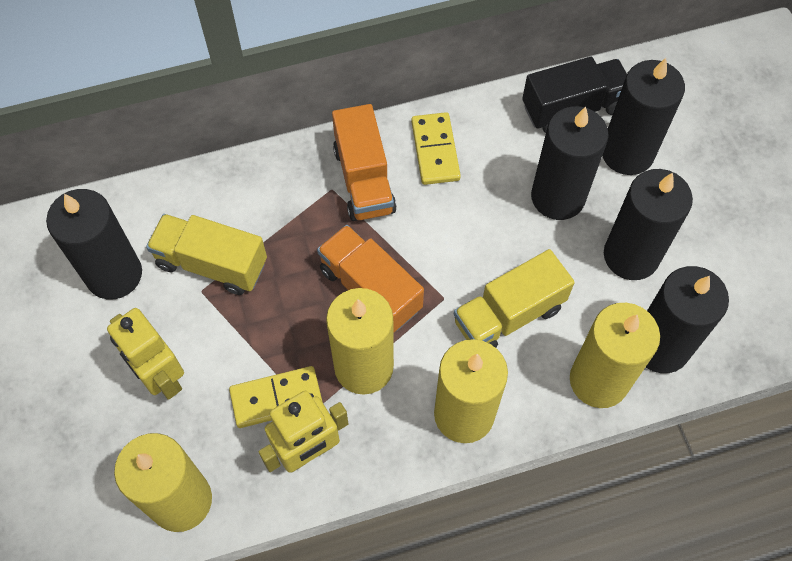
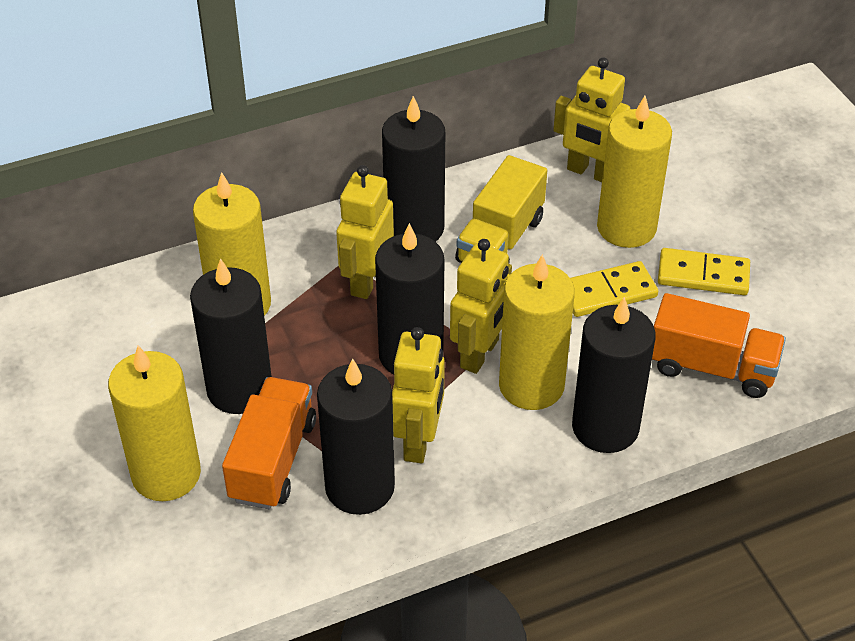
black truck: 1 -> 0
yellow robot: 2 -> 4
yellow truck: 2 -> 1

